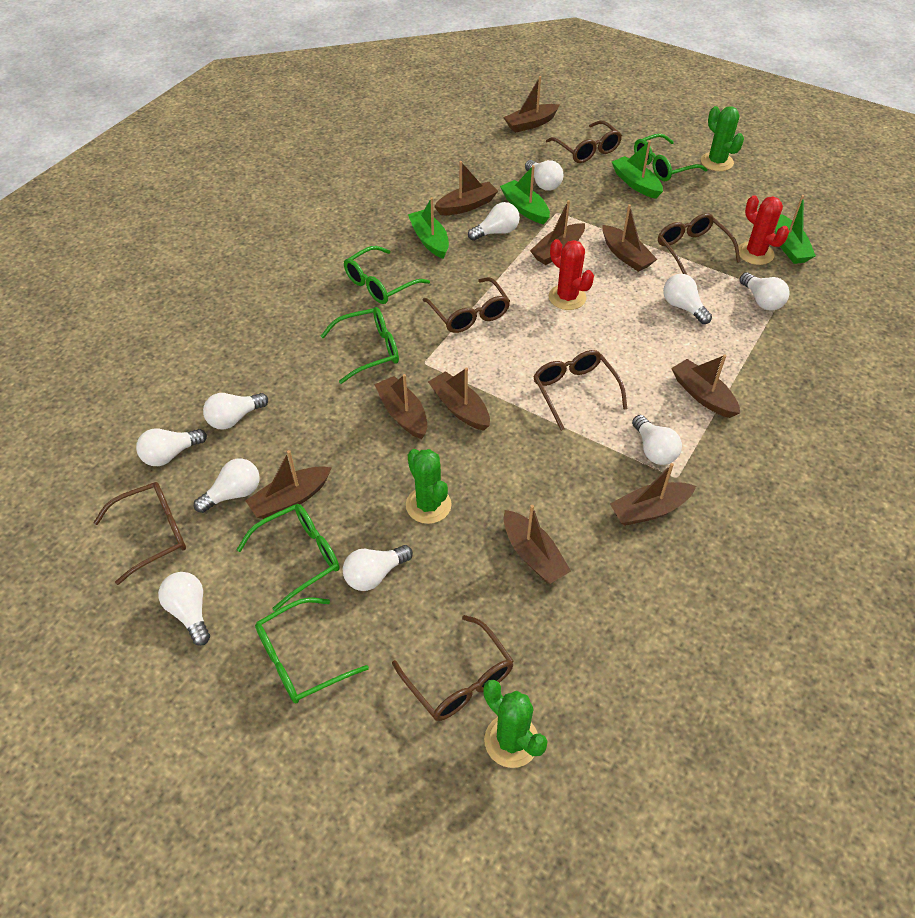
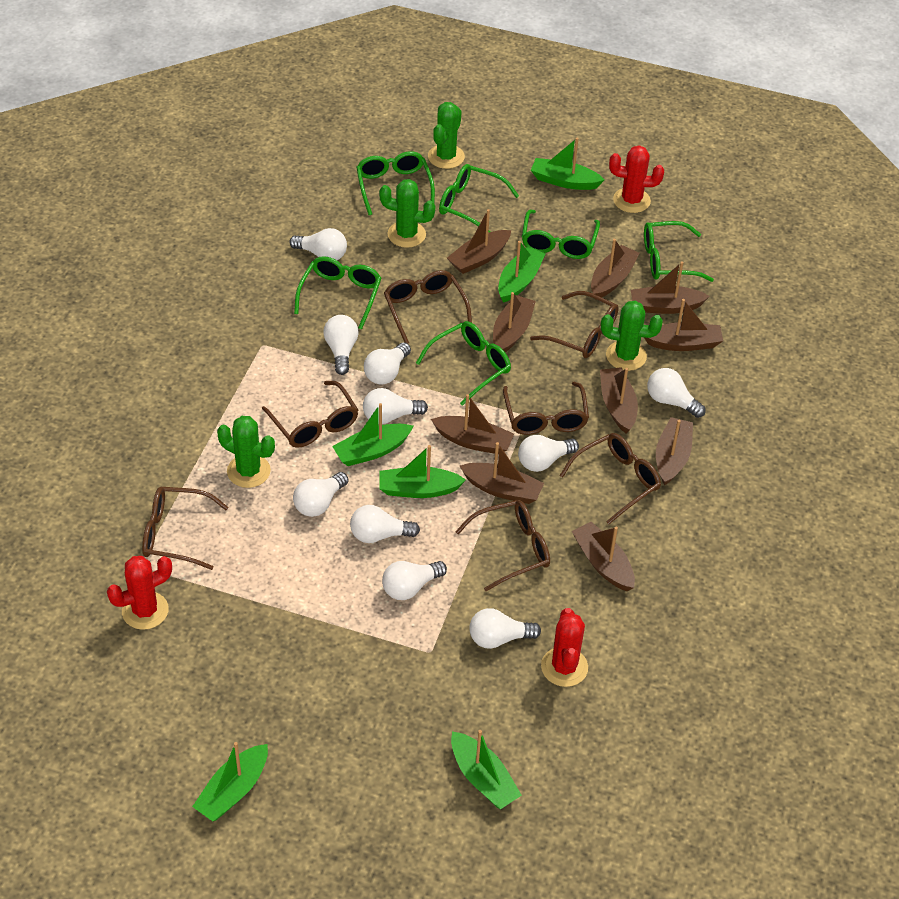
brown glasses: 6 -> 7
green boat: 4 -> 6
green cactus: 3 -> 4
green glasses: 5 -> 6
red cactus: 2 -> 3

